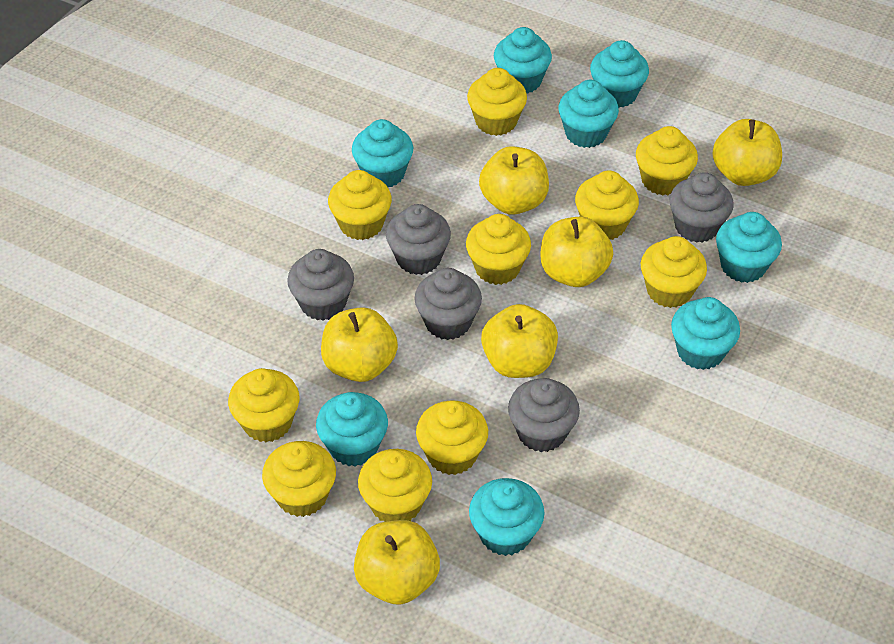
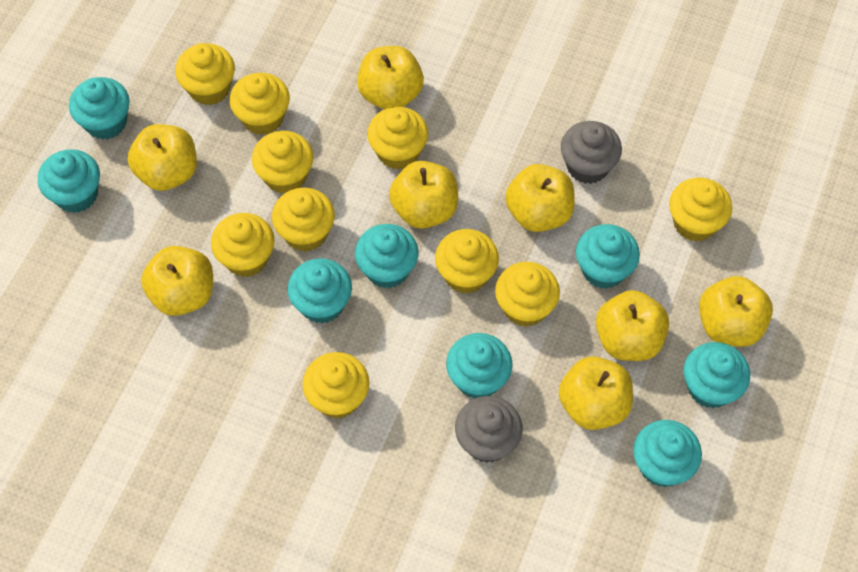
grey cupcake: 5 -> 2
yellow apple: 6 -> 8

